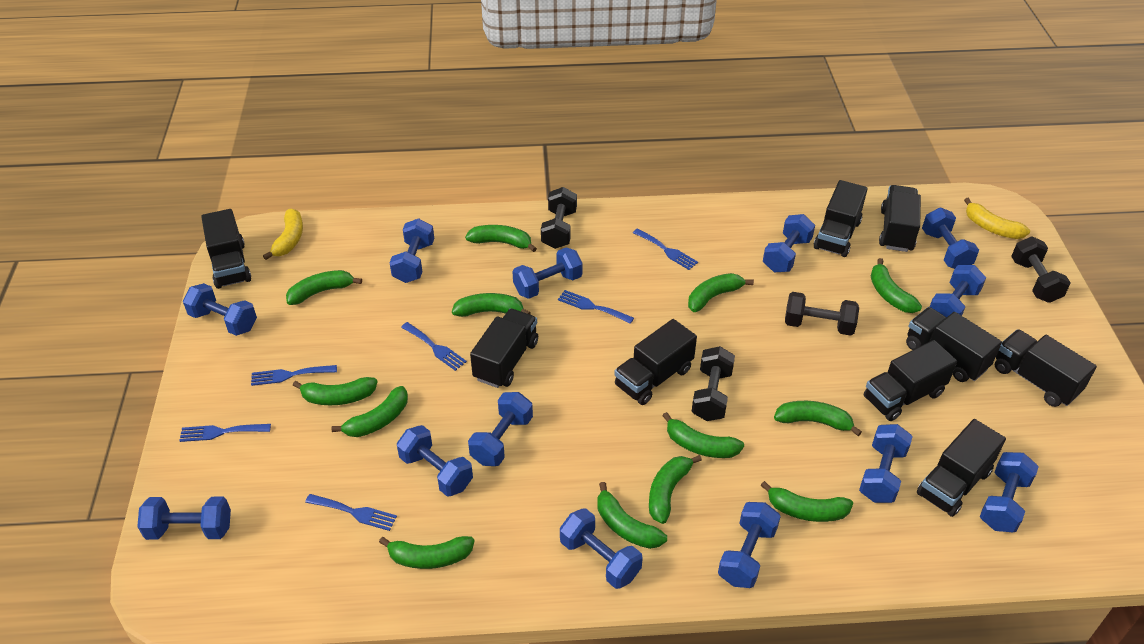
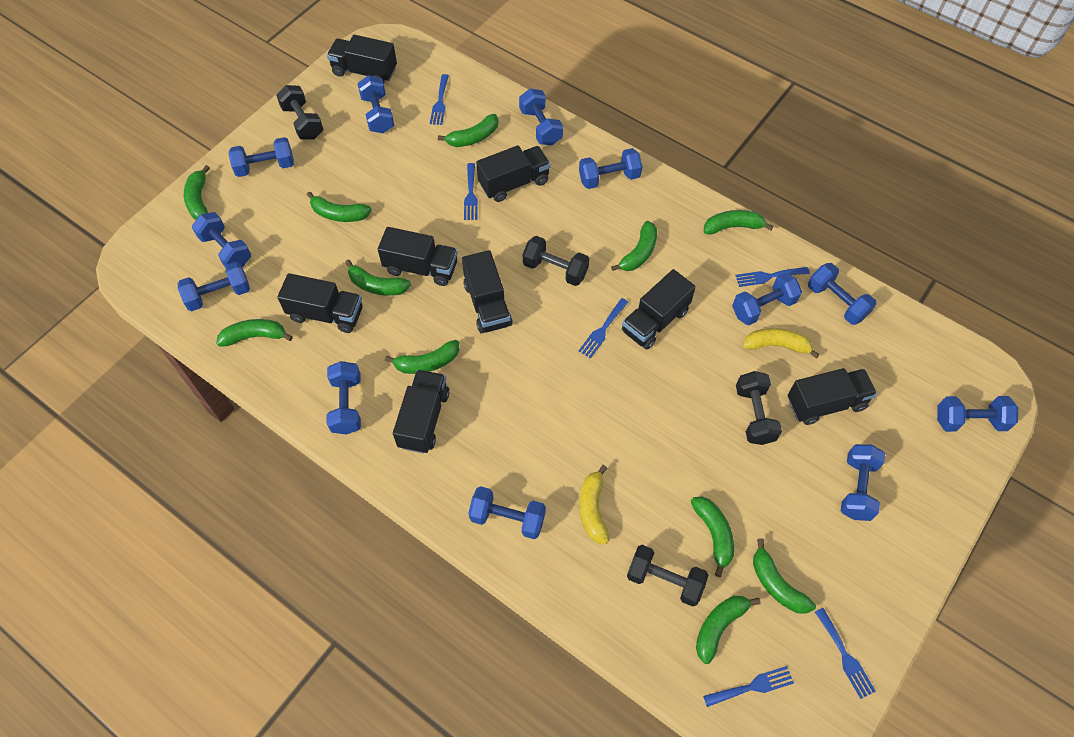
black truck: 9 -> 8
blue dumbbell: 13 -> 12
green banana: 13 -> 11

